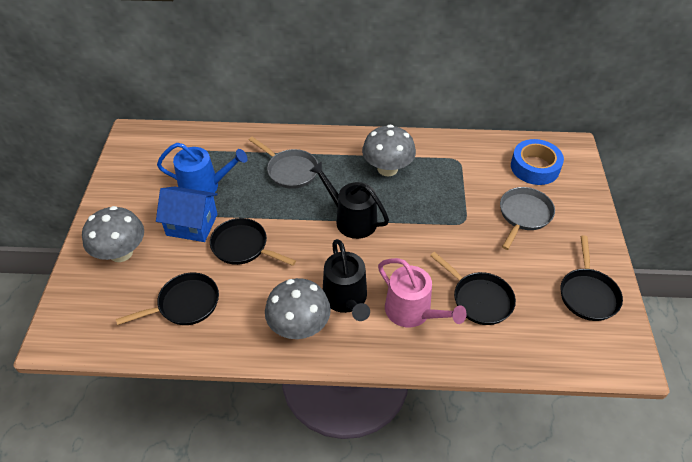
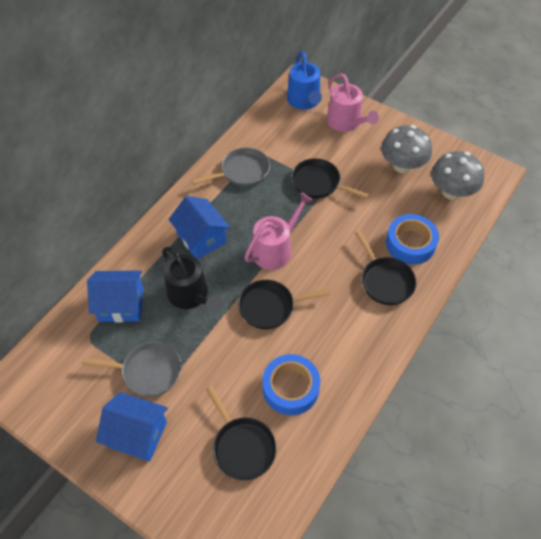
black watering can: 2 -> 1
blue house: 1 -> 3
blue tape: 1 -> 2
grey mushroom: 3 -> 2
pink watering can: 1 -> 2

